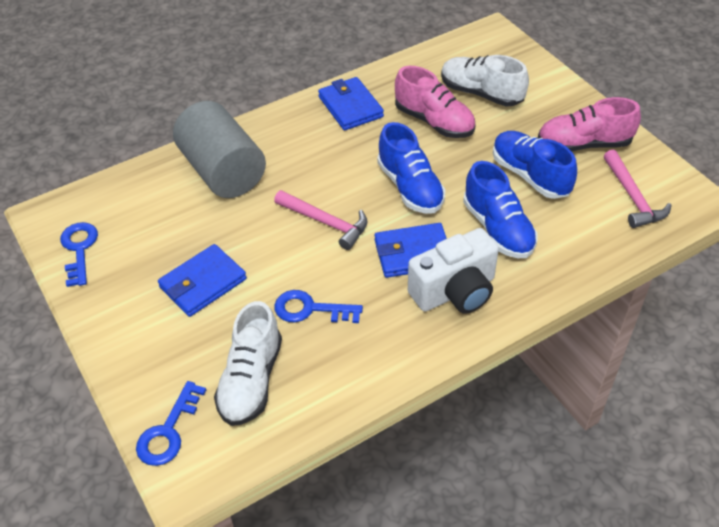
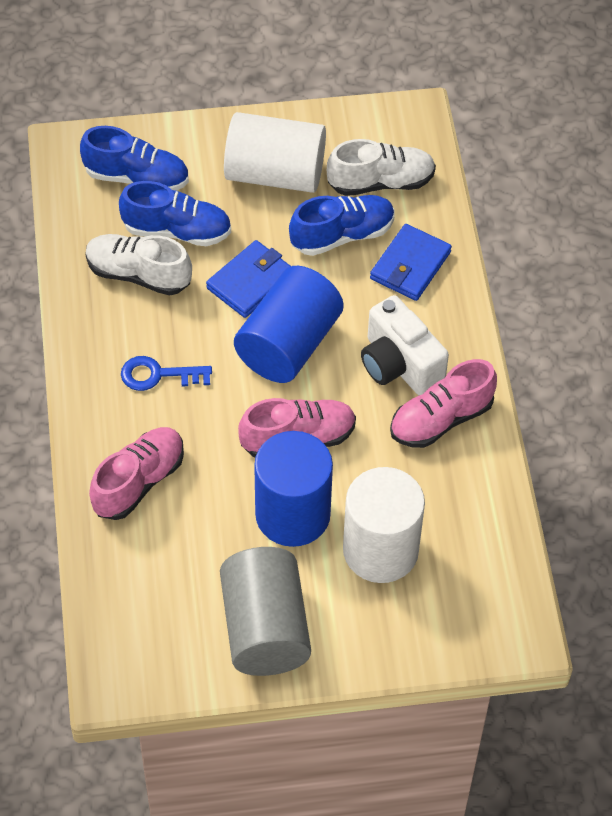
blue cylinder: 0 -> 2
blue key: 3 -> 1
blue wallet: 3 -> 2
pink hammer: 2 -> 0
pink shoe: 2 -> 3
white cylinder: 0 -> 2

